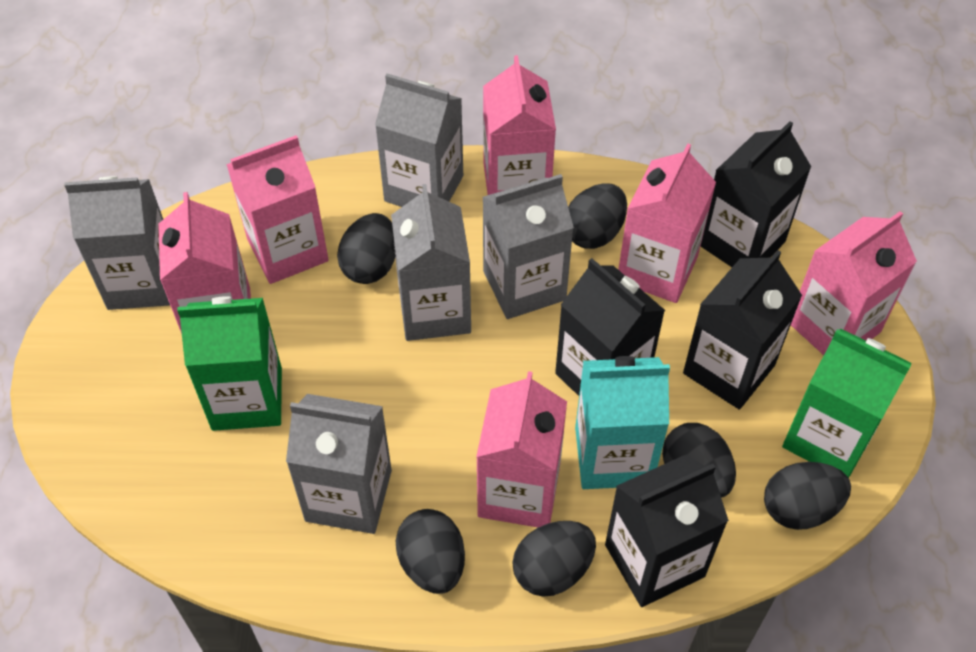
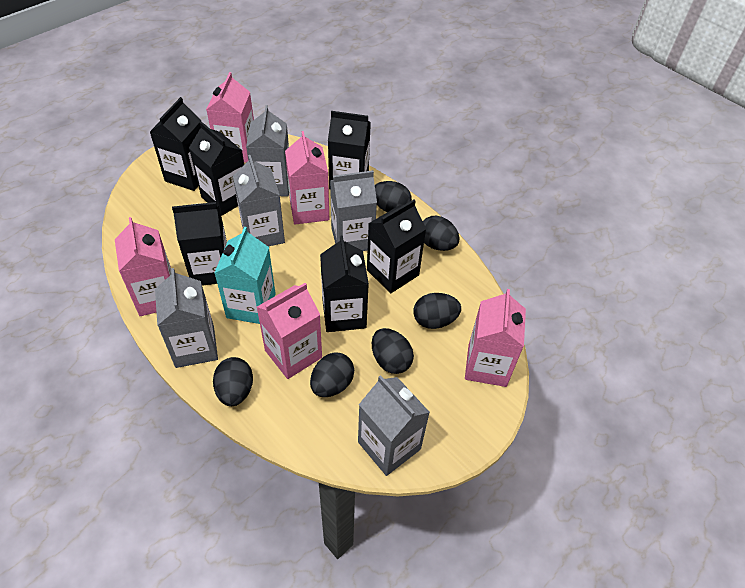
black carton: 4 -> 6
green carton: 2 -> 0
pink carton: 6 -> 5

